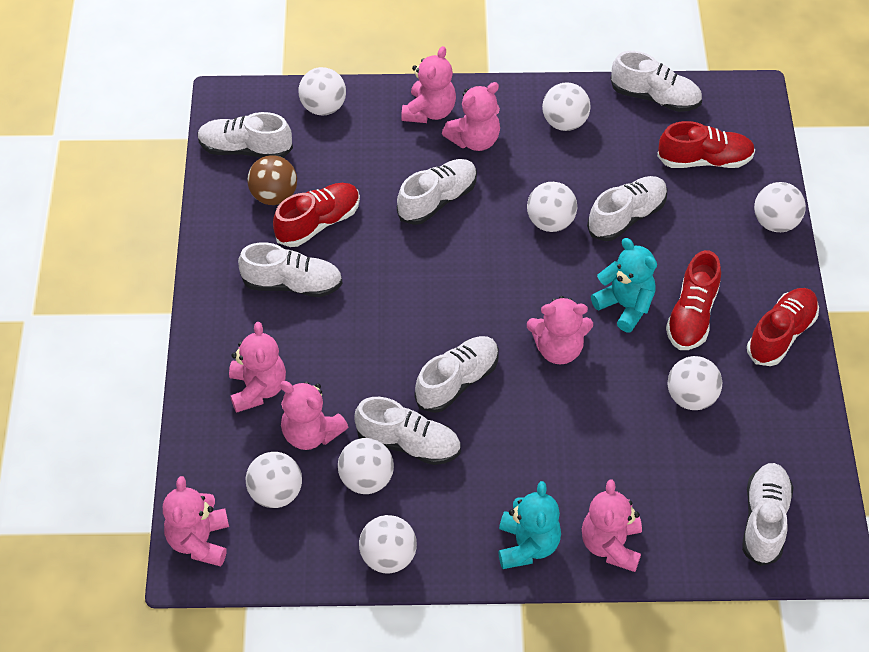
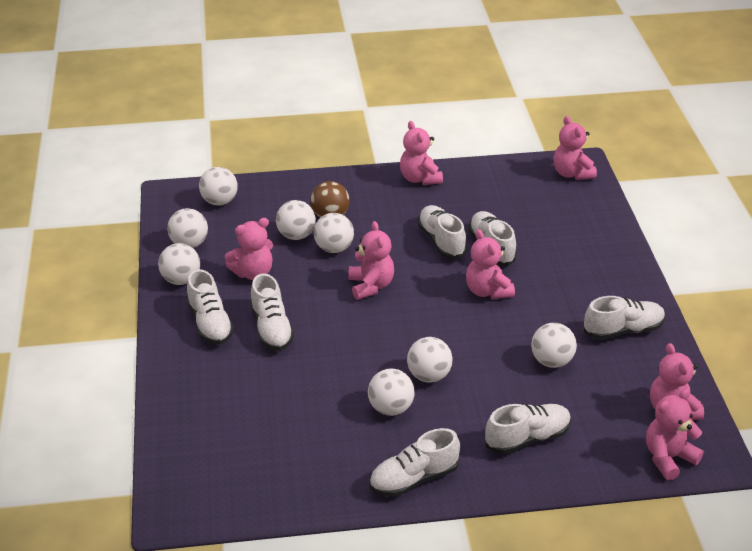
red shoe: 4 -> 0
turquoise teddy bear: 2 -> 0
white shoe: 8 -> 7

